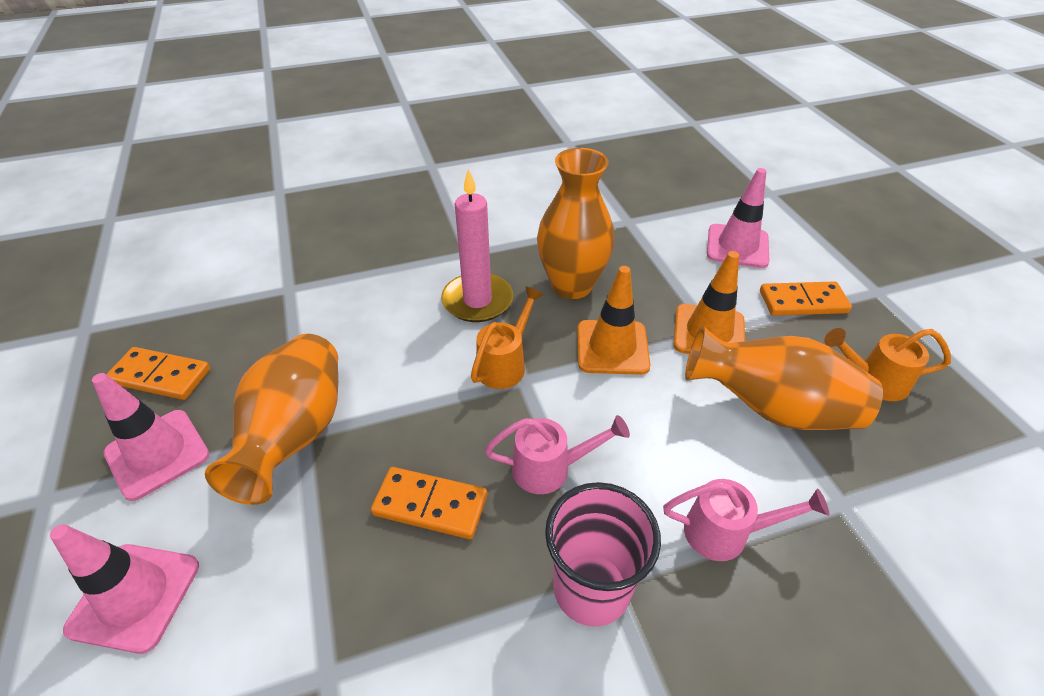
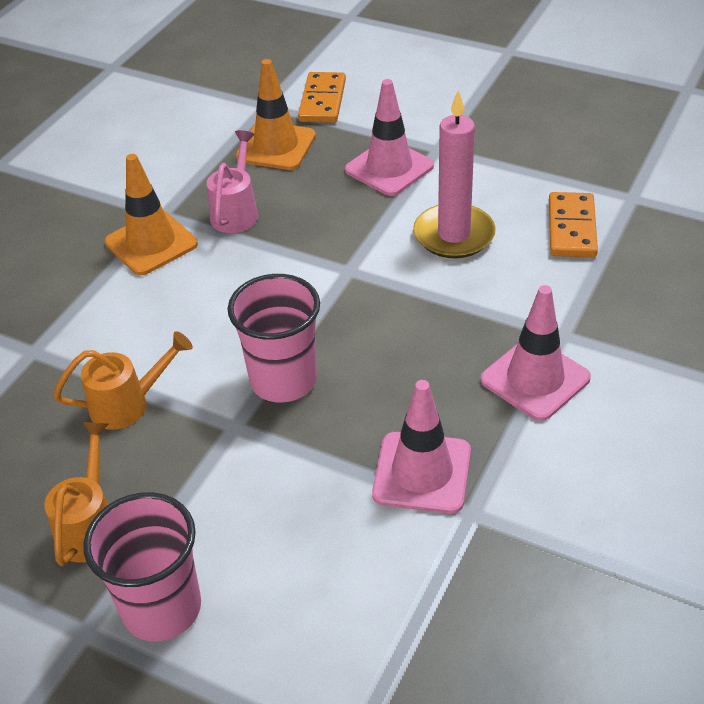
orange domino: 3 -> 2
orange vase: 3 -> 0
pink cup: 1 -> 2
pink watering can: 2 -> 1

